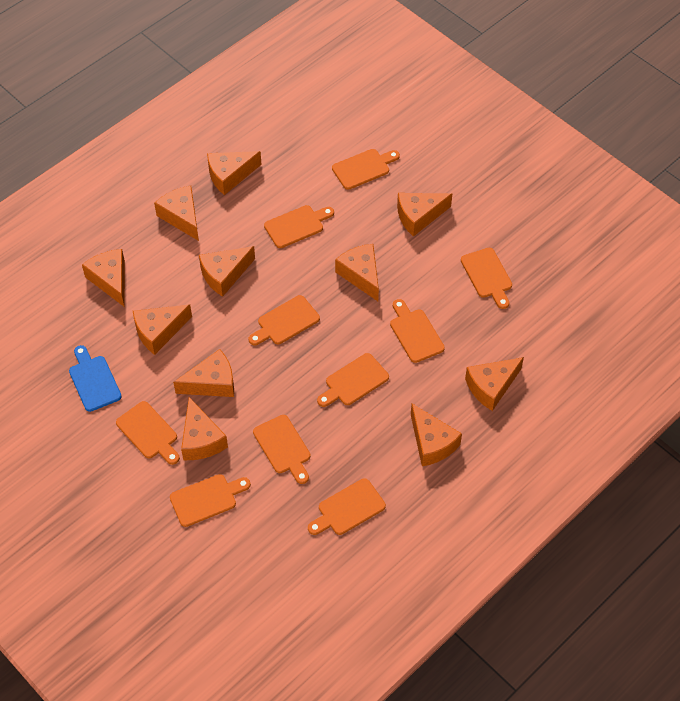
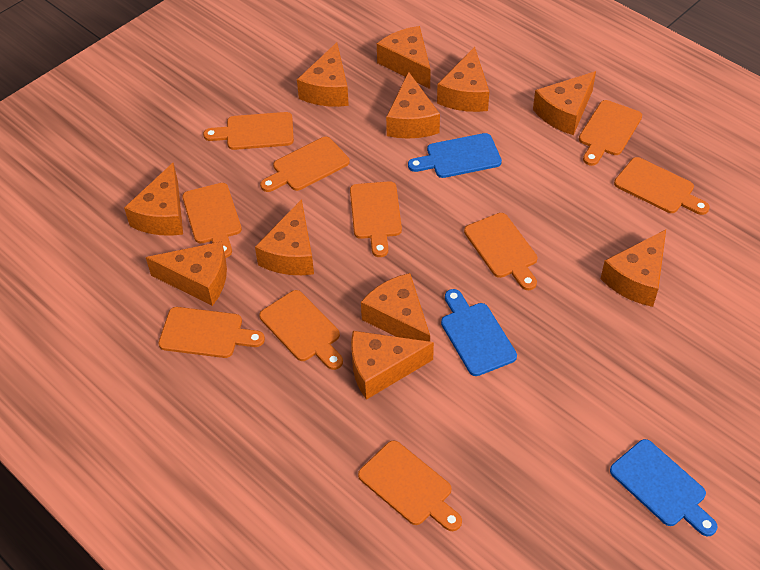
blue cutting board: 1 -> 3

